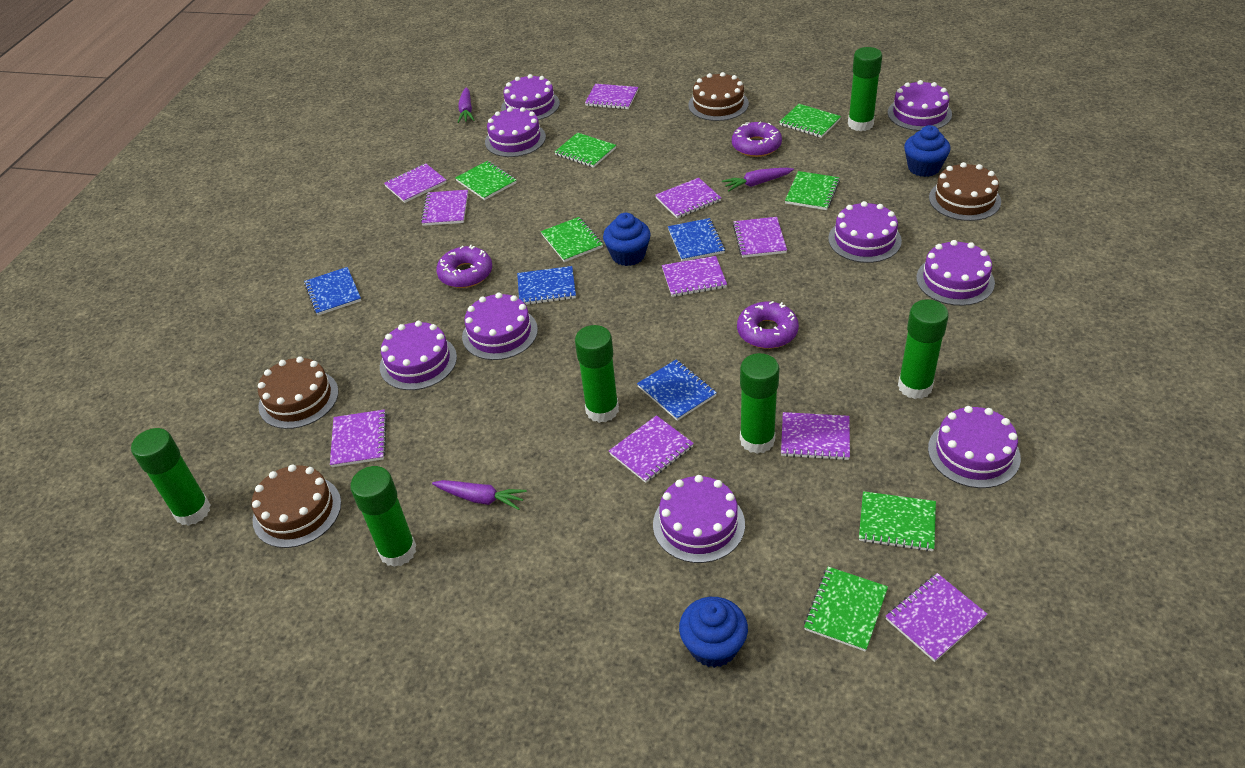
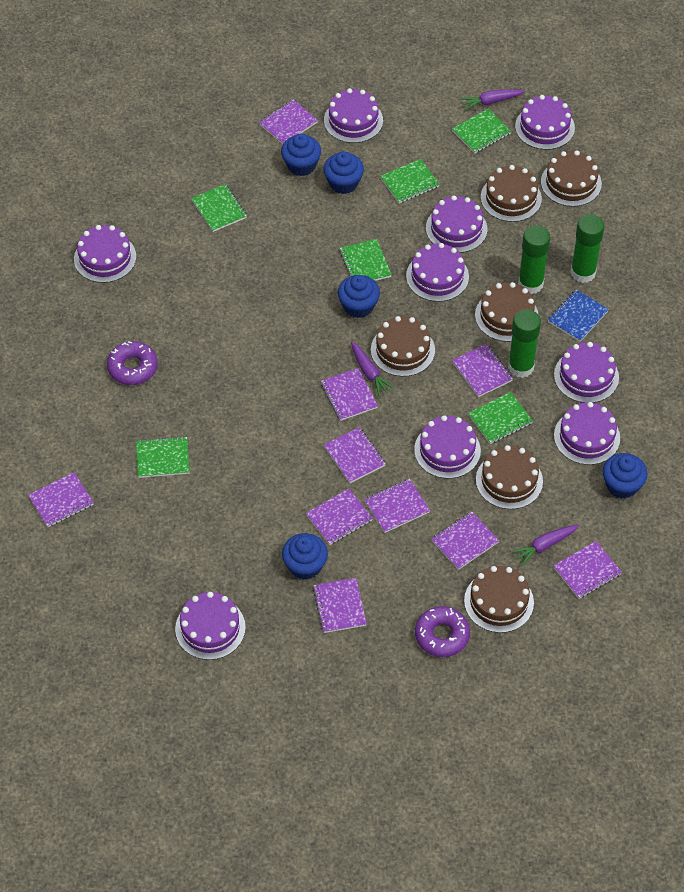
blue cupcake: 3 -> 5
blue notebook: 4 -> 1
brown cake: 4 -> 6
green glue stick: 6 -> 3
green notebook: 7 -> 6
purple donut: 3 -> 2

